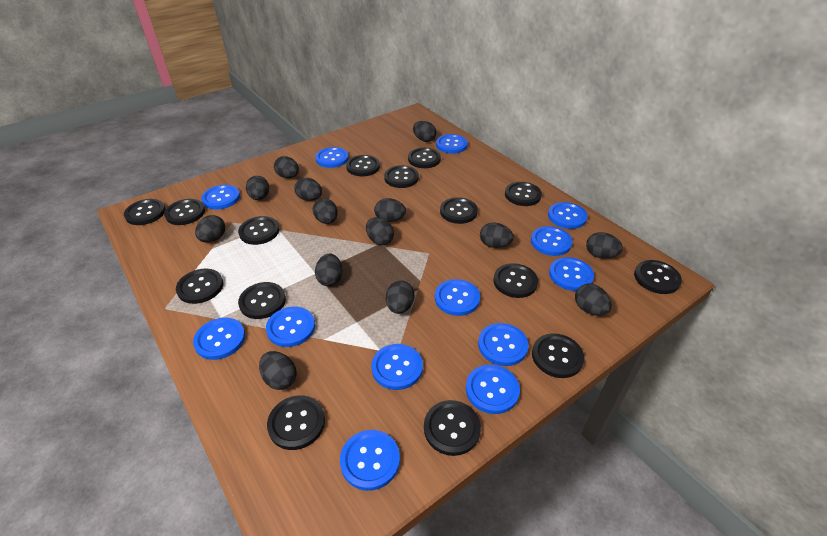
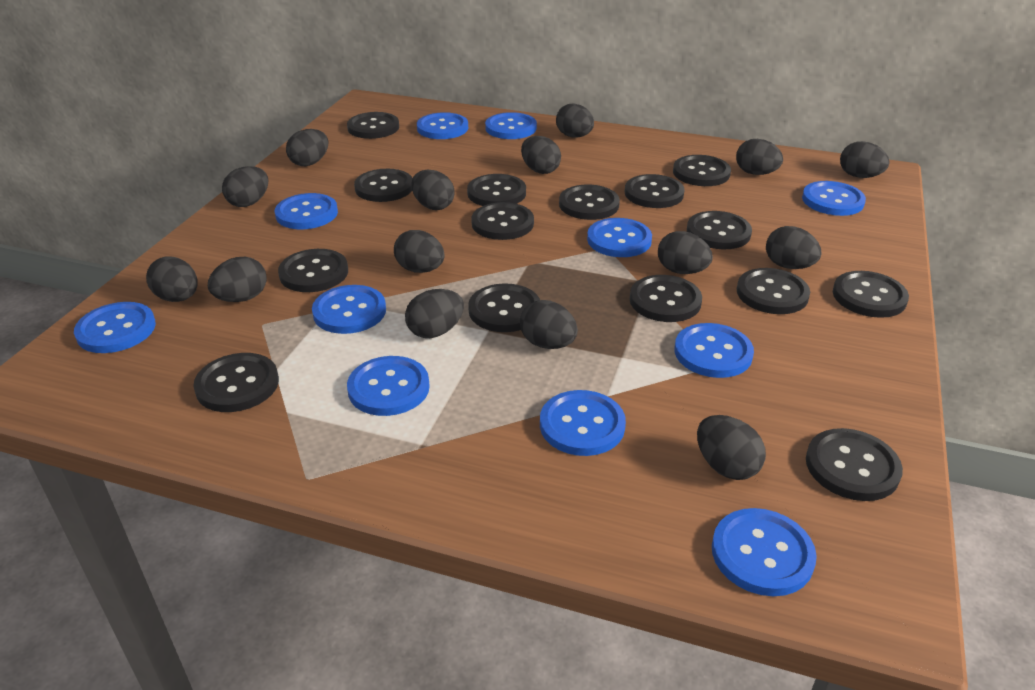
black egg: 14 -> 15
blue button: 13 -> 11

